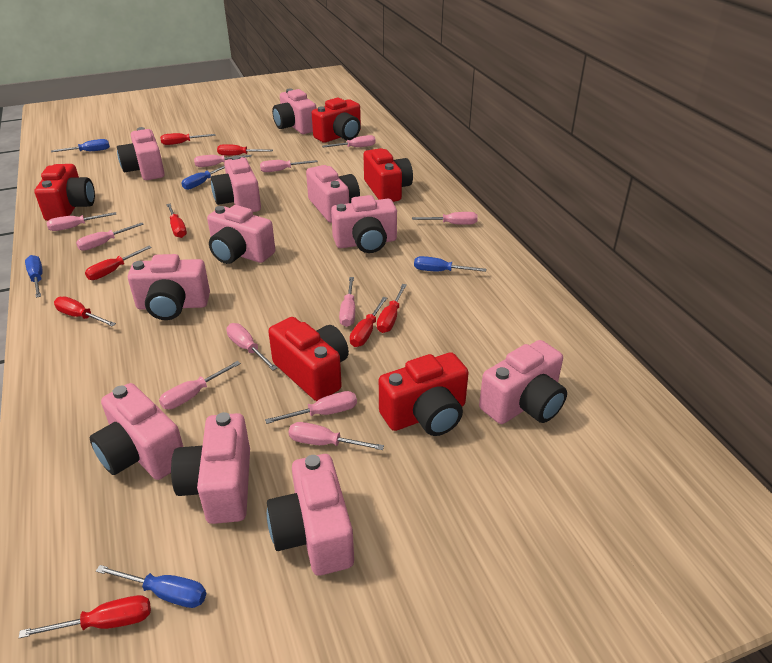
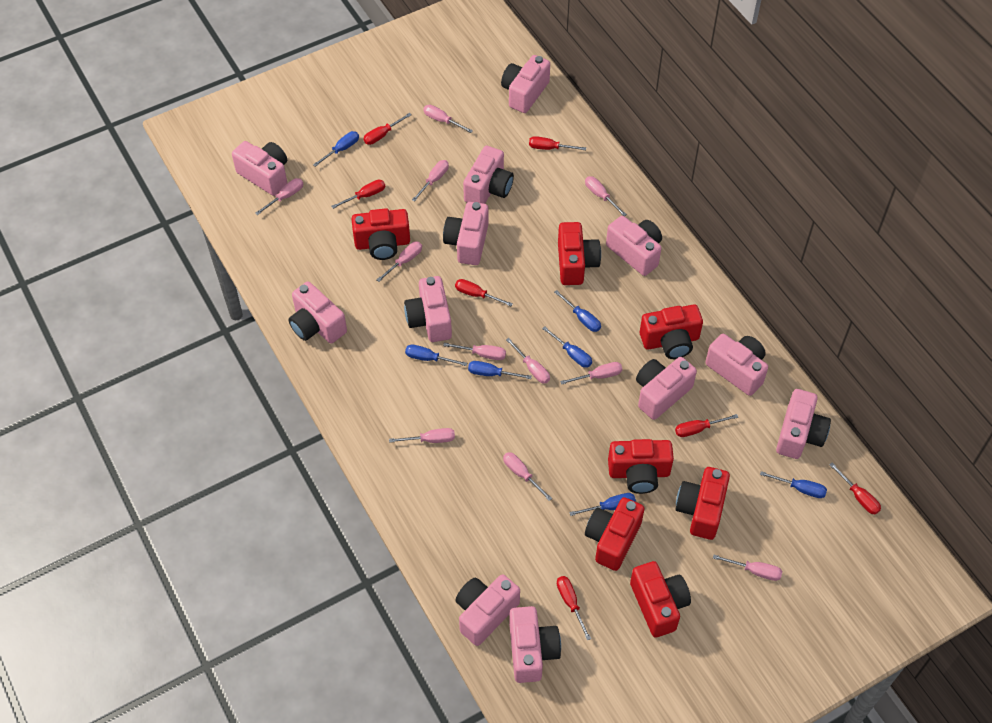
blue screwdriver: 5 -> 7
pink camera: 11 -> 12
red camera: 5 -> 7
red screwdriver: 8 -> 7

